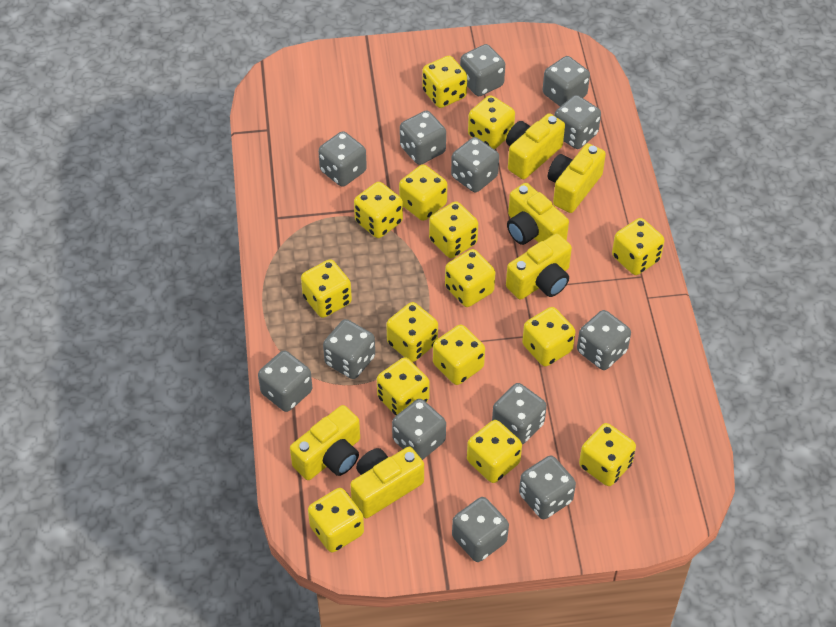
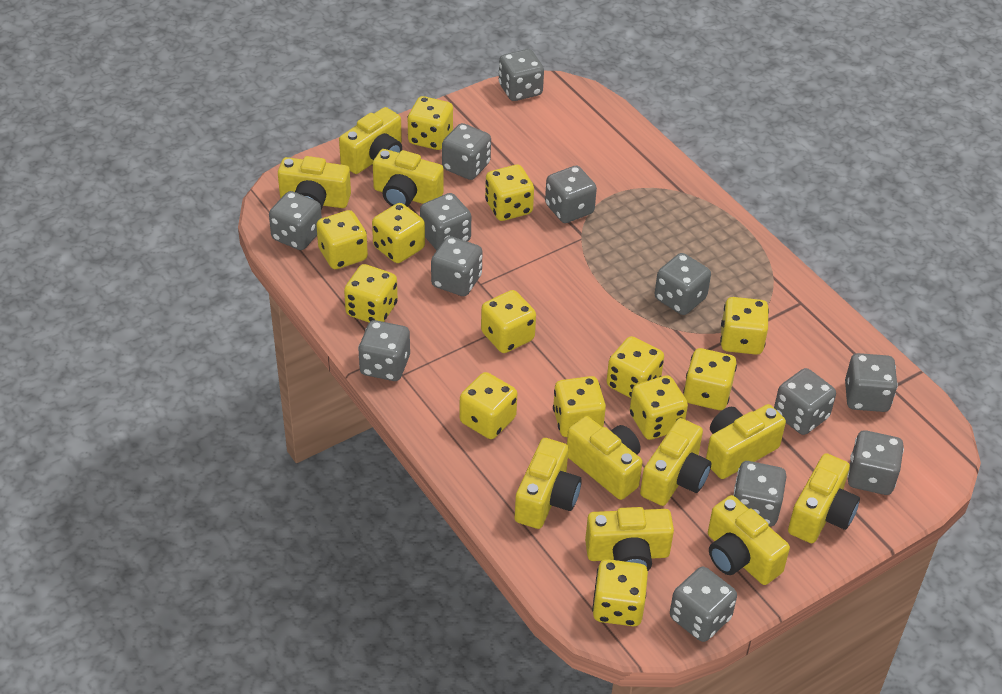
yellow camera: 6 -> 10
yellow dice: 15 -> 13

